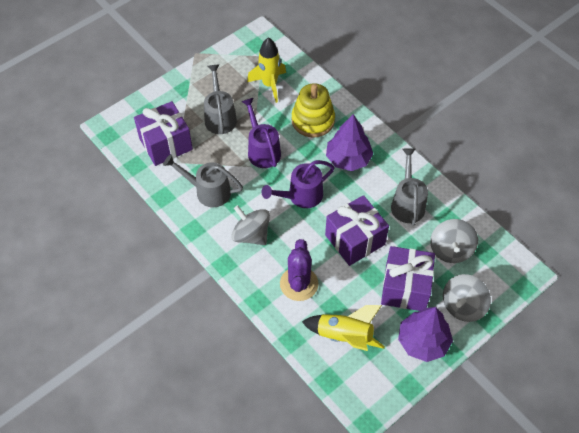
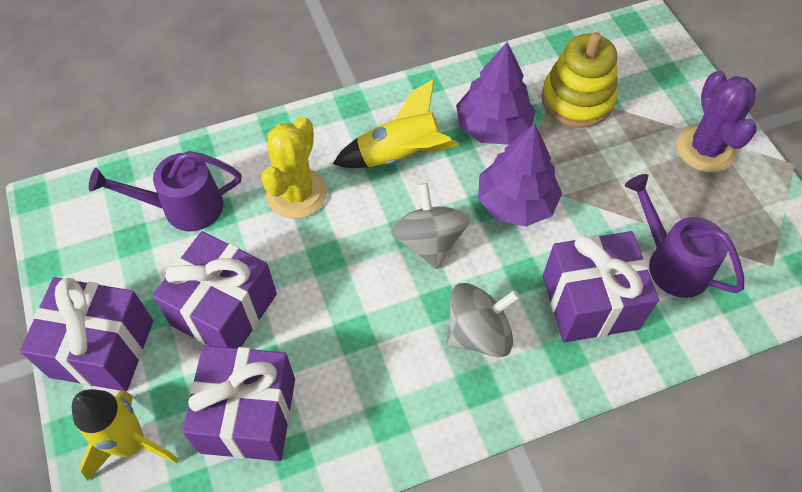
grey spinning top: 3 -> 2
grey watering can: 3 -> 0
purple gift: 3 -> 4
yellow cactus: 0 -> 1

